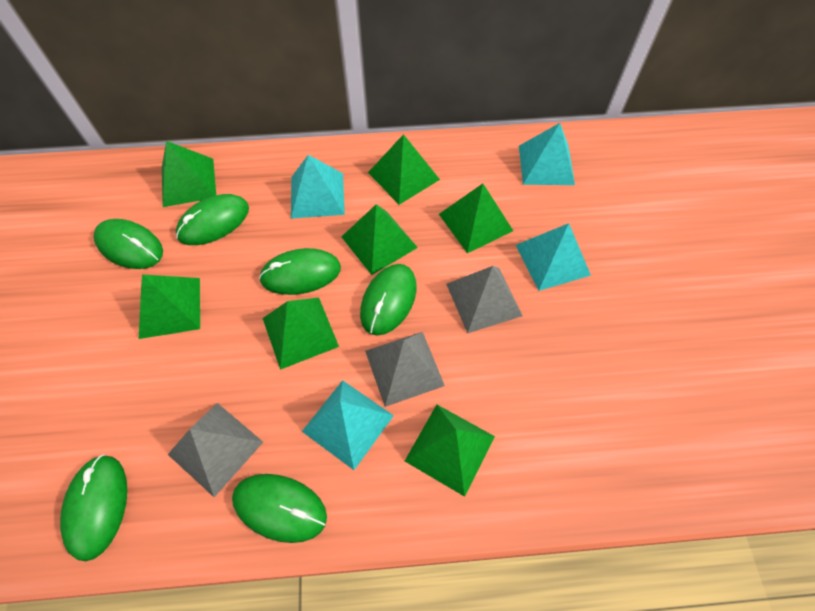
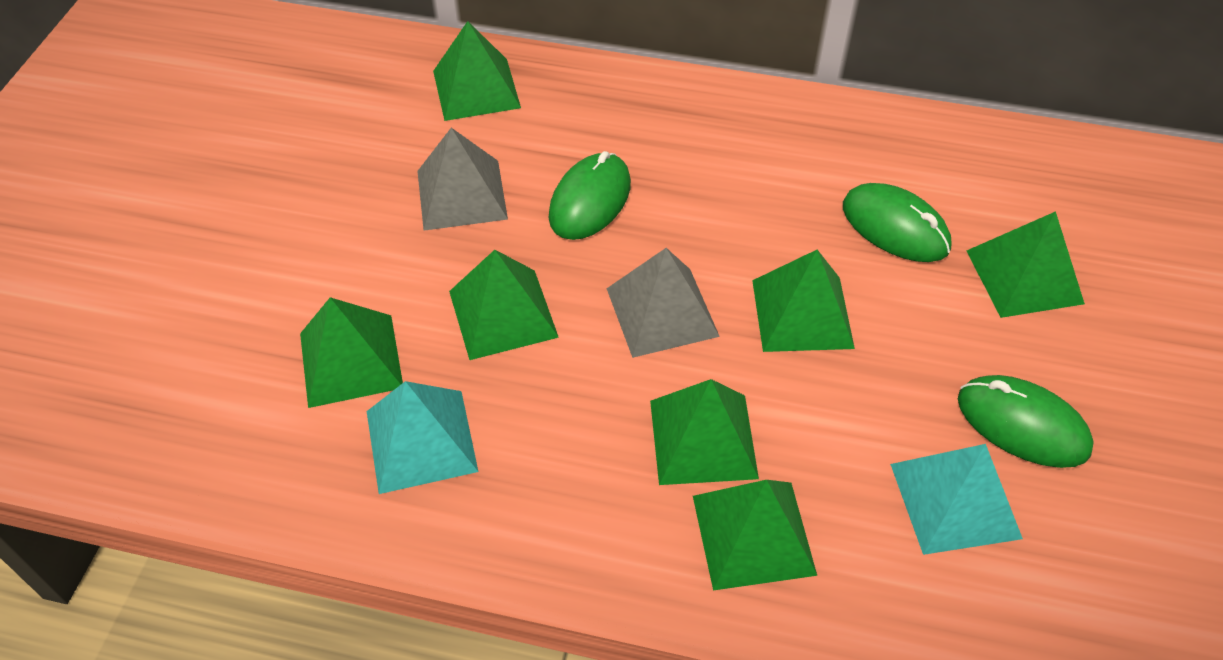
green mouse: 6 -> 3
grey pyramid: 3 -> 2
turquoise pyramid: 4 -> 2

